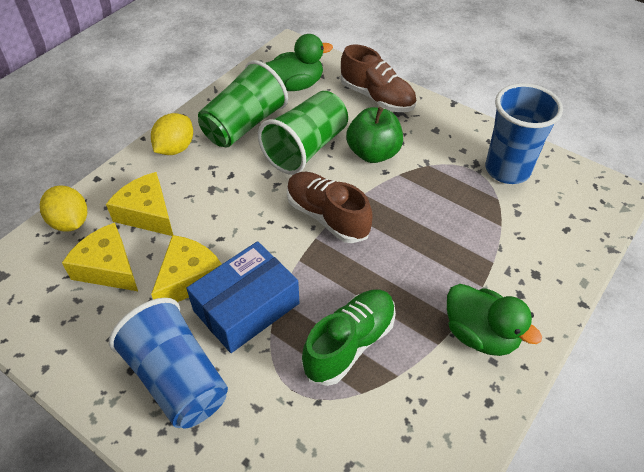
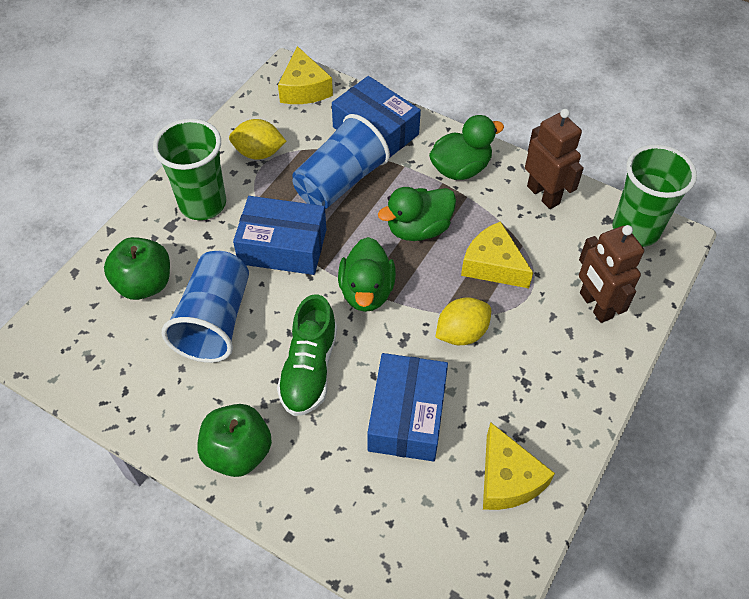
blue box: 1 -> 3
brown robot: 0 -> 2
brown shoe: 2 -> 0
green apple: 1 -> 2
green duck: 2 -> 3

